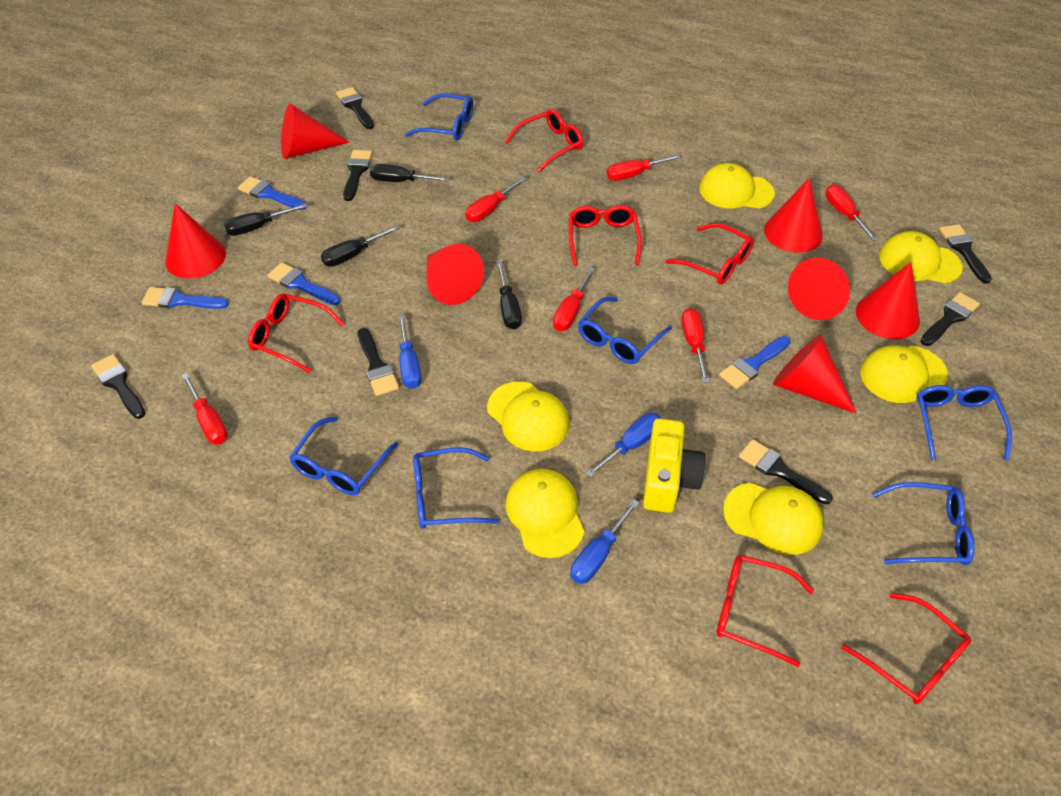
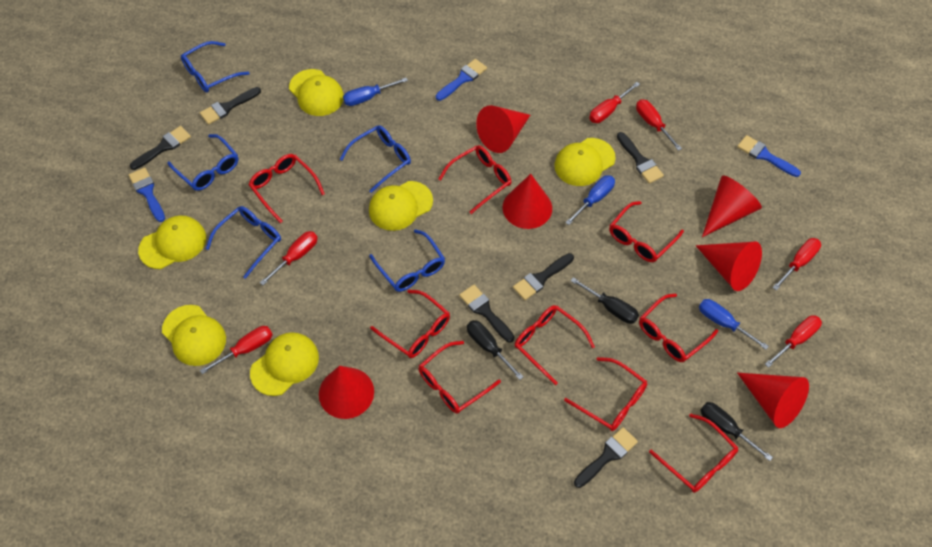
black brush: 7 -> 6
black screwdriver: 4 -> 3
blue brush: 4 -> 3
blue glasses: 6 -> 5
red cone: 7 -> 6
red glasses: 6 -> 9
yellow camera: 1 -> 0

